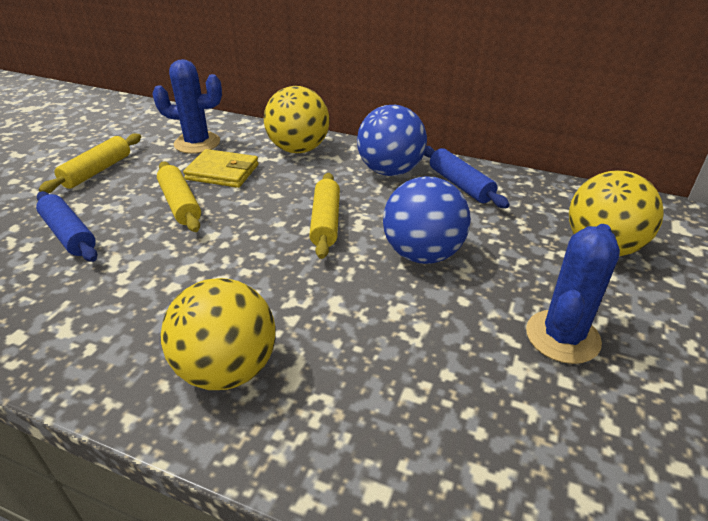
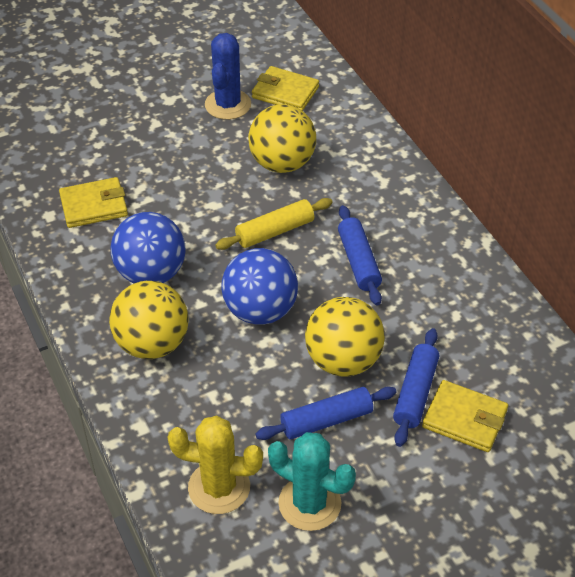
blue cactus: 2 -> 1
blue rolling pin: 2 -> 3
turquoise cactus: 0 -> 1
yellow cactus: 0 -> 1
yellow rolling pin: 3 -> 1
yellow wallet: 1 -> 3

